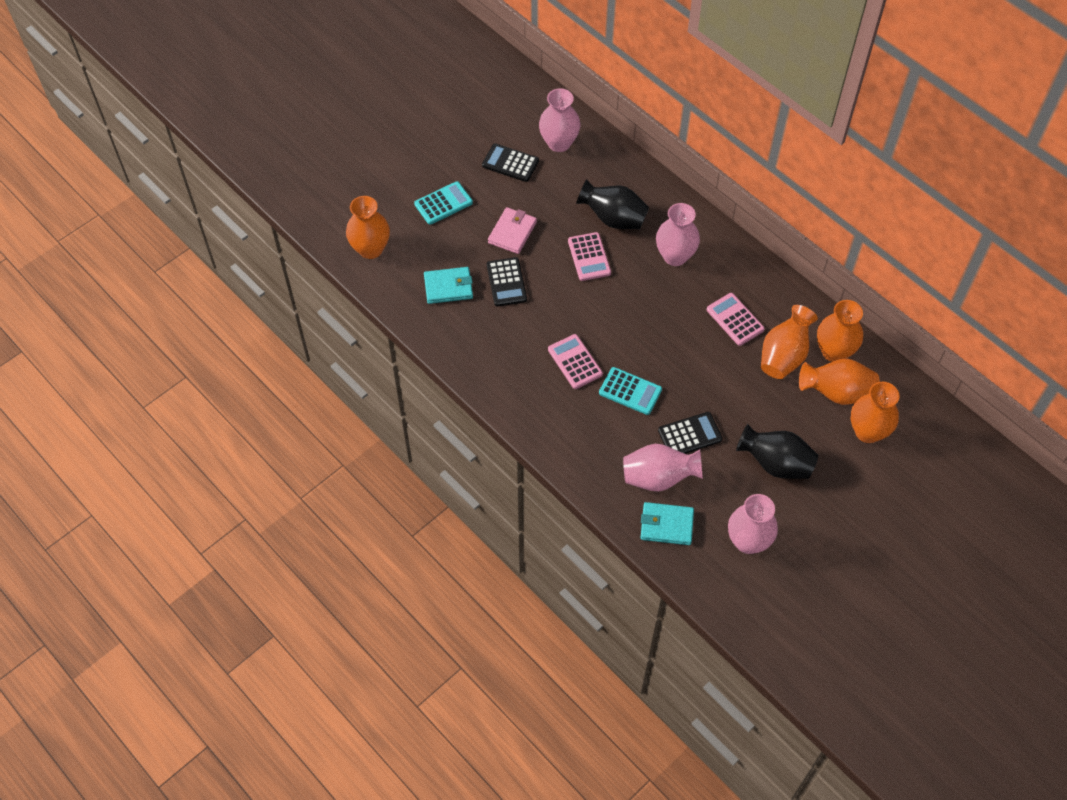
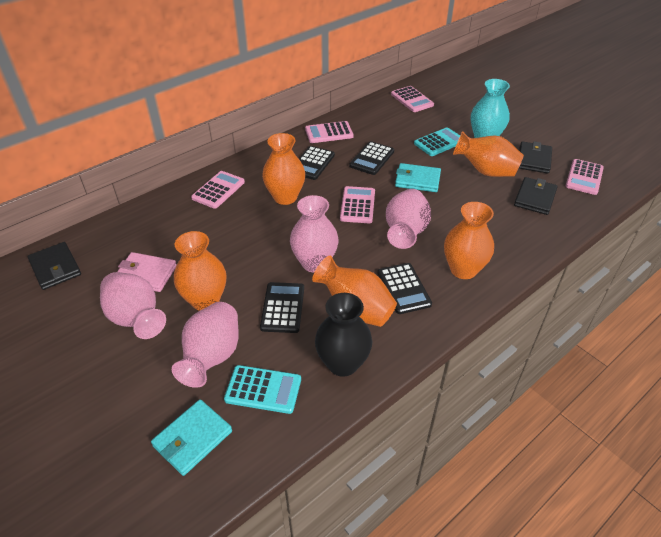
black calculator: 3 -> 4
black vase: 2 -> 1
black wallet: 0 -> 3
pink calculator: 3 -> 5
turquoise vase: 0 -> 1

